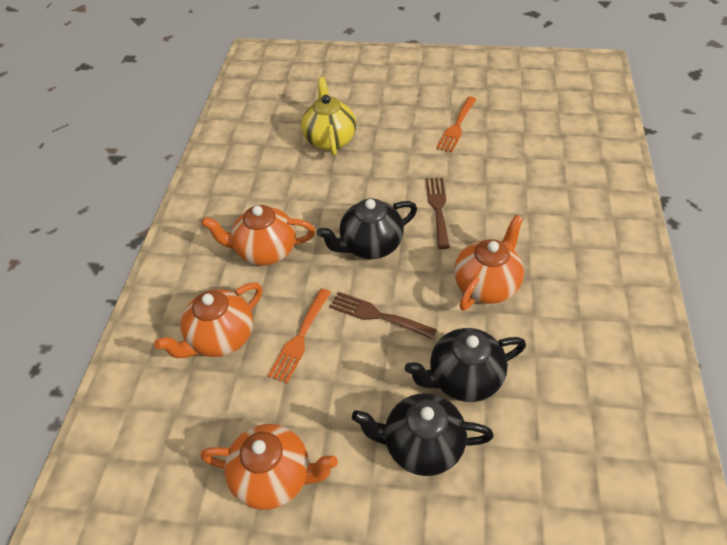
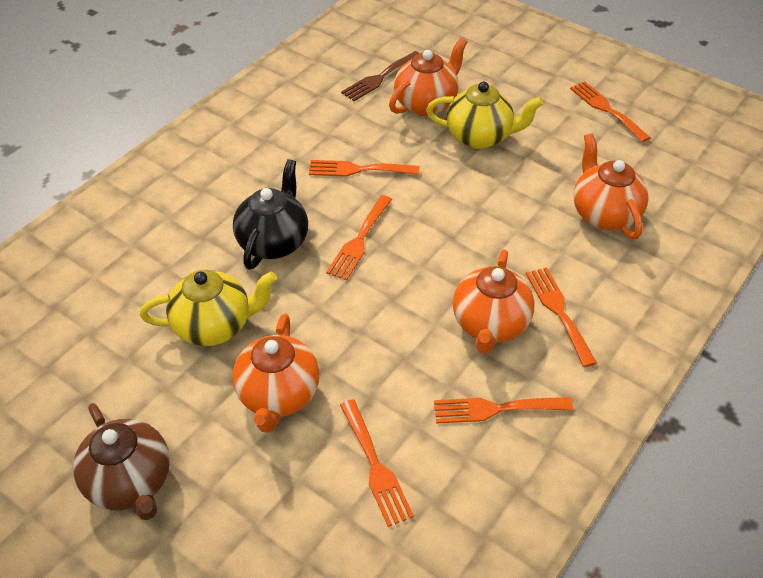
black teapot: 3 -> 1
brown fork: 2 -> 1
brown teapot: 0 -> 1
orange fork: 2 -> 6
yellow teapot: 1 -> 2

